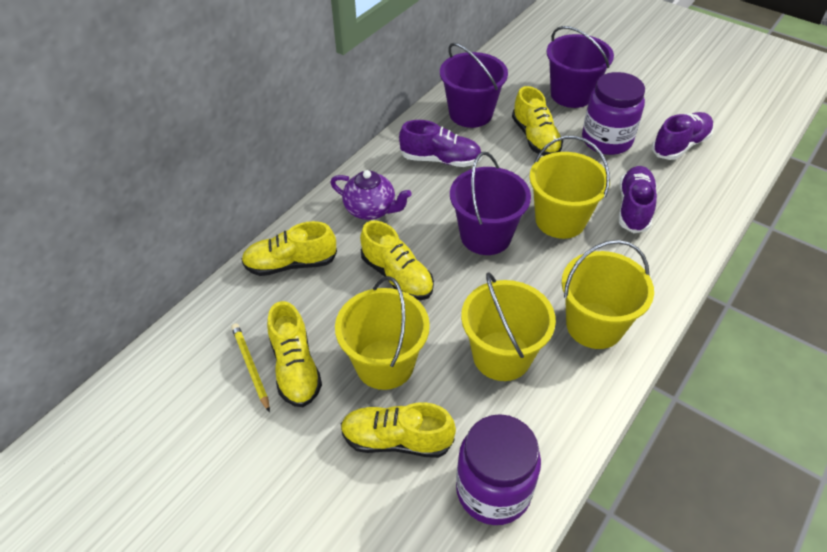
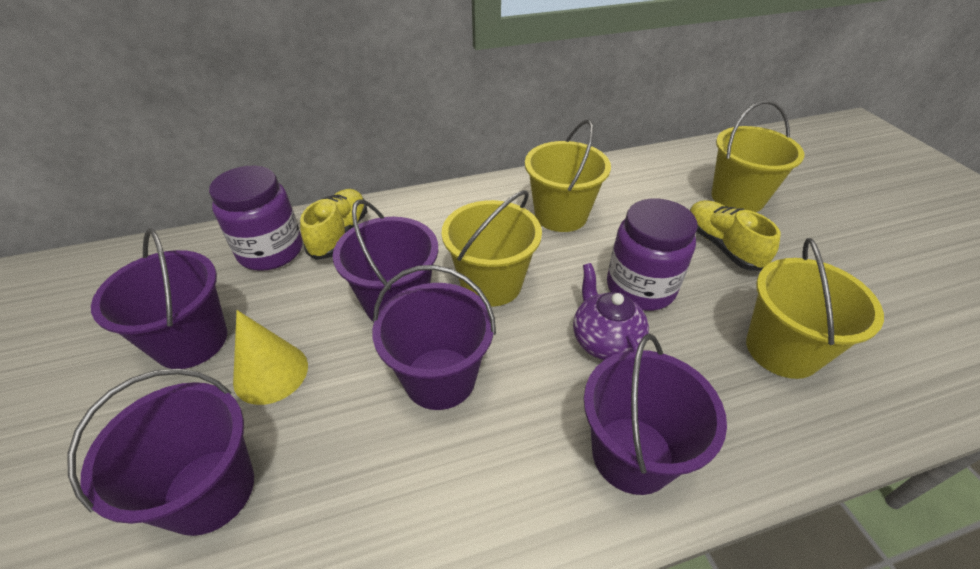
purple bucket: 3 -> 5
purple shoe: 3 -> 0
yellow cone: 0 -> 1
yellow pencil: 1 -> 0
yellow shoe: 5 -> 2

